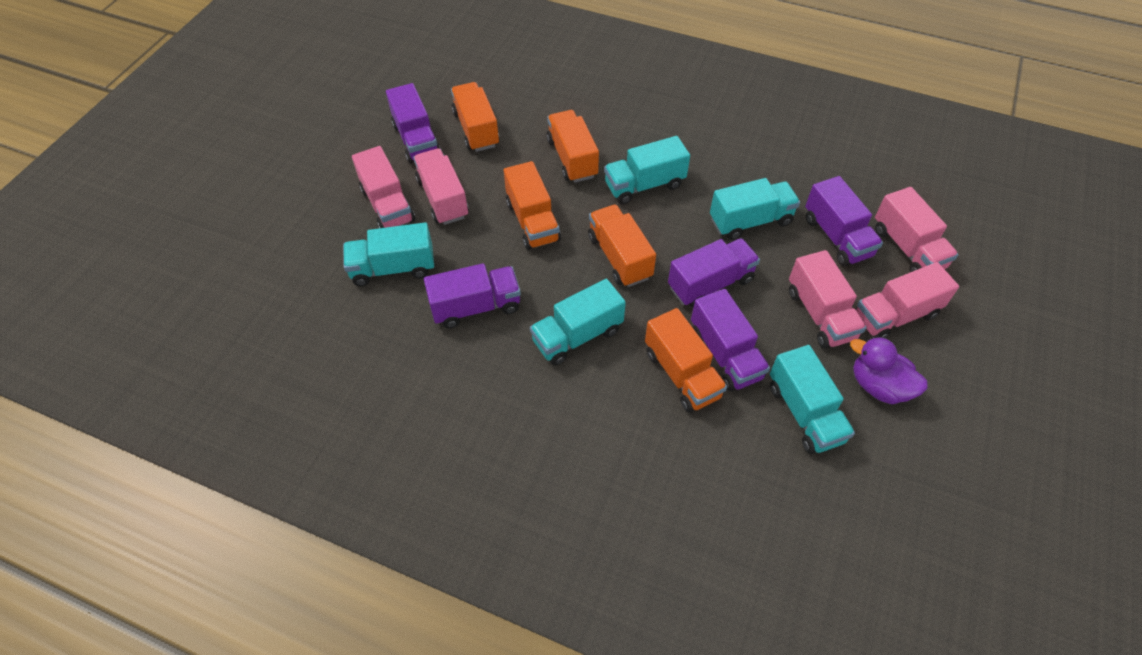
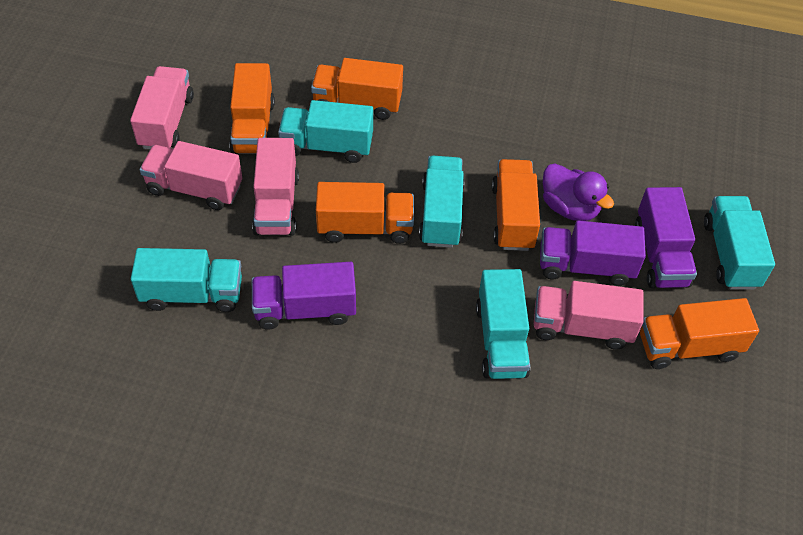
pink truck: 5 -> 4
purple truck: 5 -> 3

